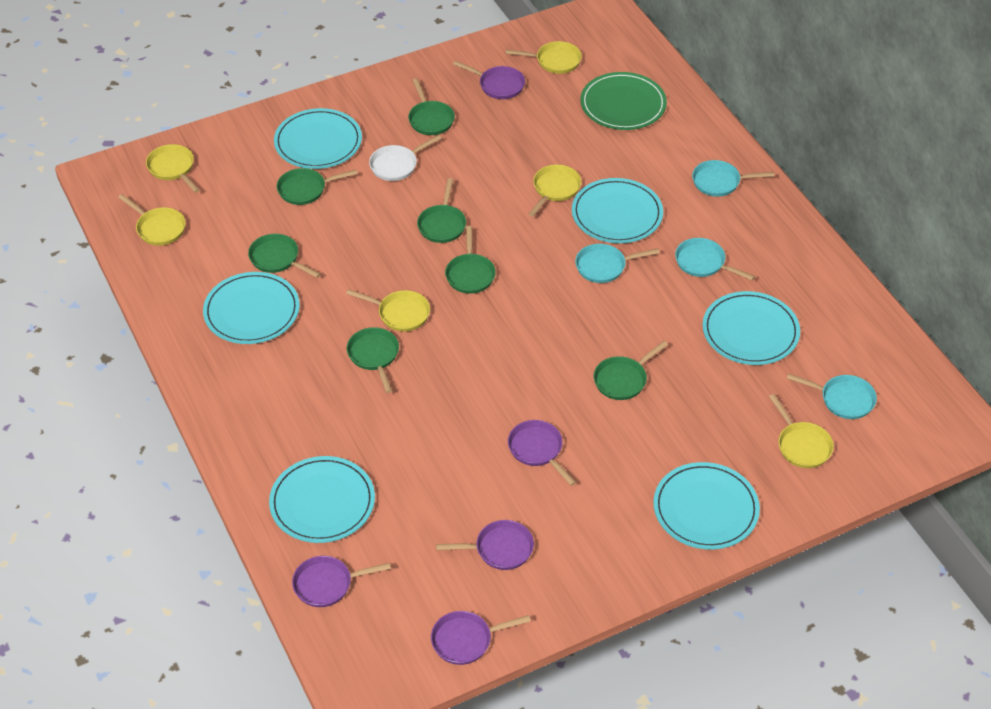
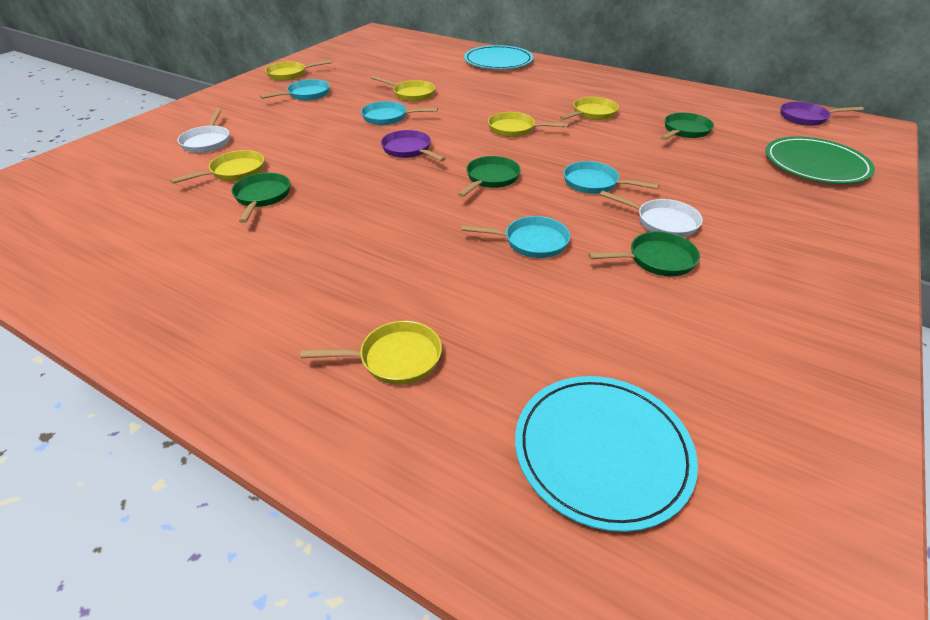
green pan: 7 -> 4
purple pan: 5 -> 2
turquoise plate: 6 -> 2
white pan: 1 -> 2

